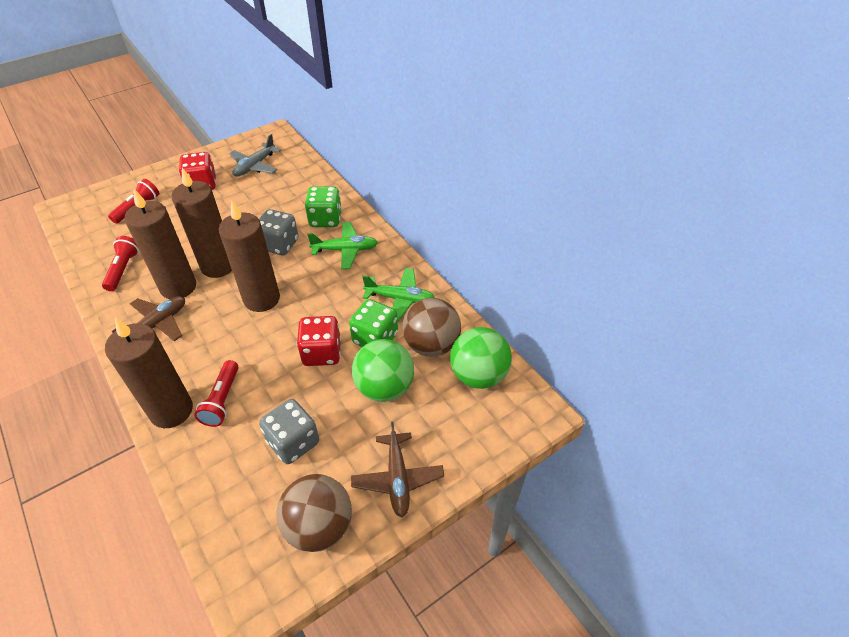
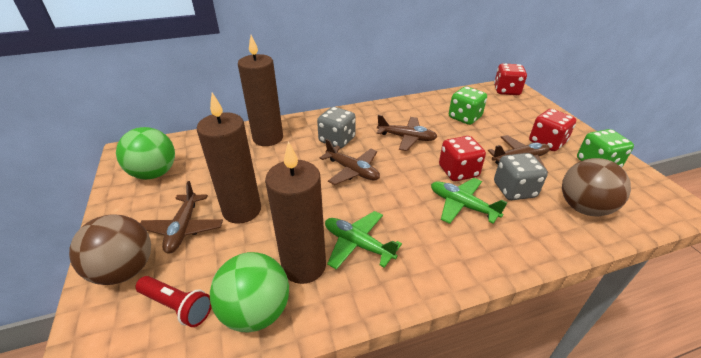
brown candle: 4 -> 3
brown plane: 2 -> 4
grey plane: 1 -> 0
red dice: 2 -> 3
red flashlight: 3 -> 1

